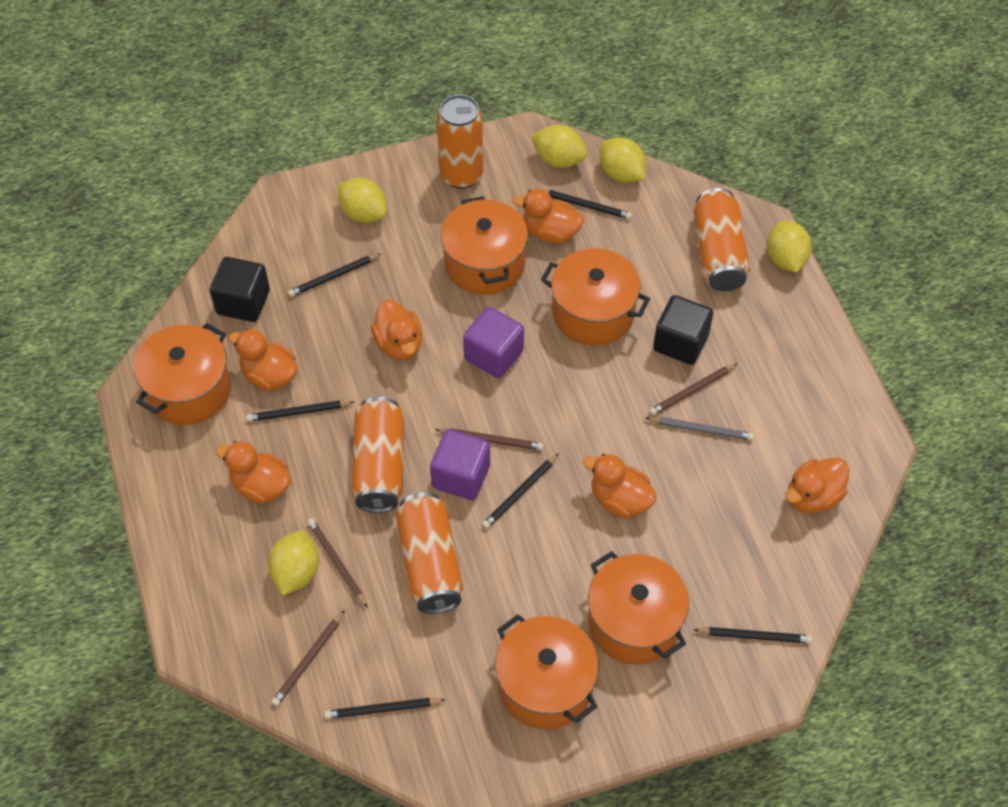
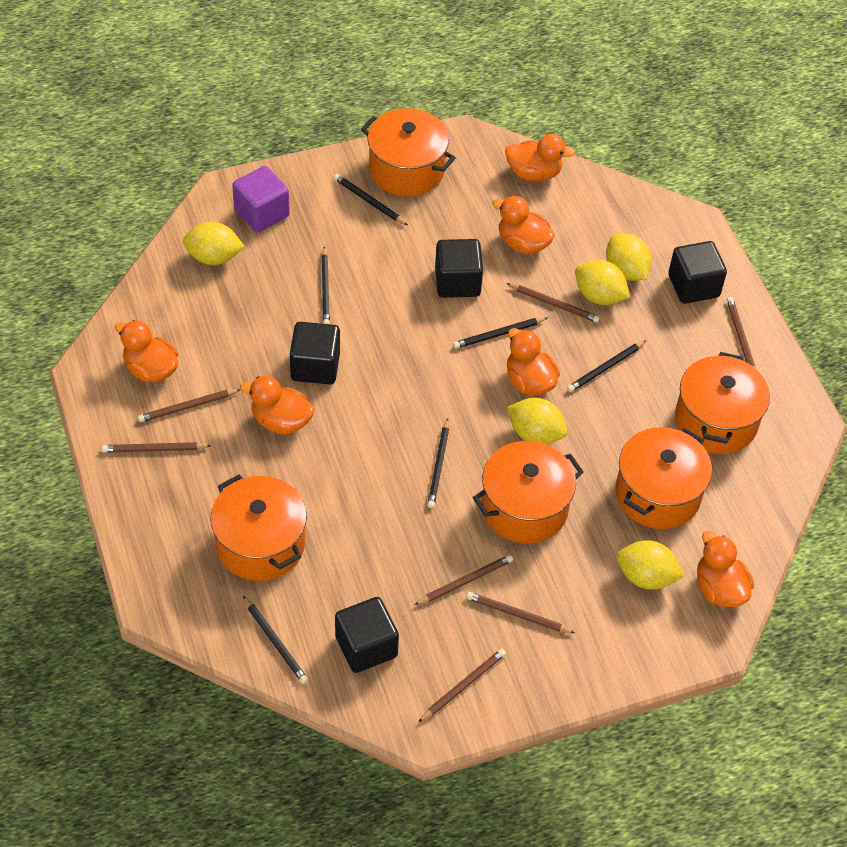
black cube: 2 -> 4
brown pencil: 4 -> 7
grey pencil: 1 -> 0
orange can: 4 -> 0
purple cube: 2 -> 1

